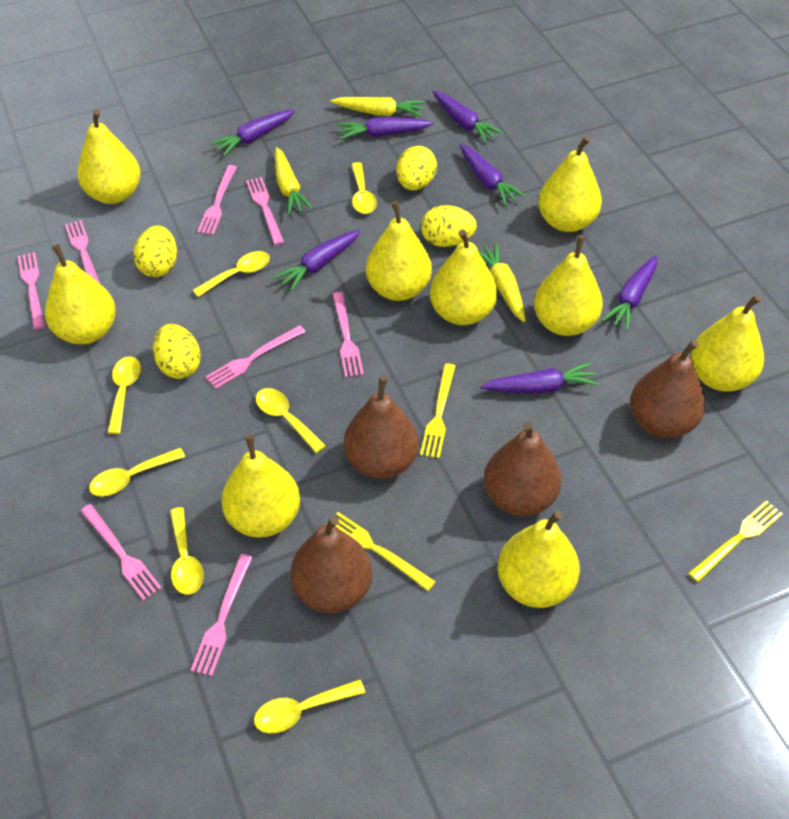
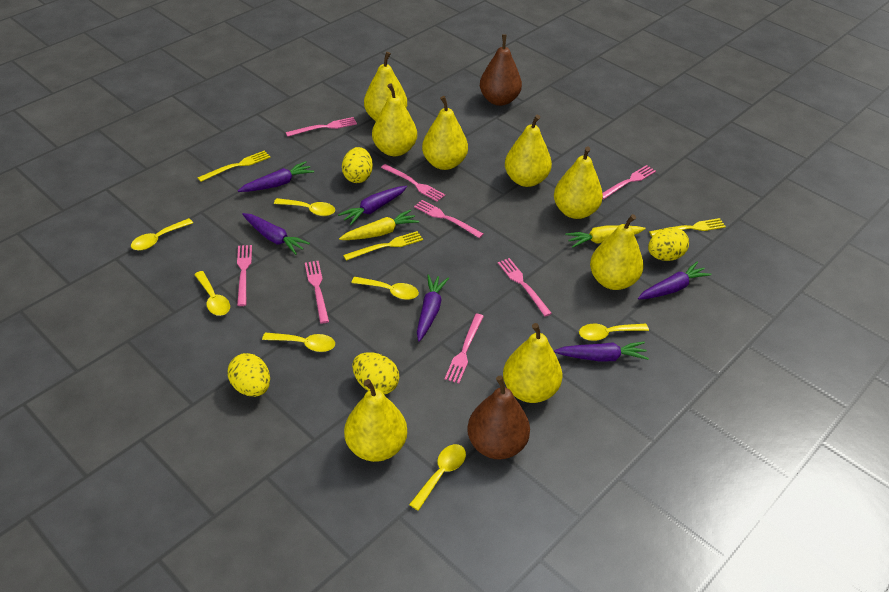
brown pear: 4 -> 2
purple carrot: 7 -> 6
yellow carrot: 3 -> 2
yellow pear: 9 -> 8

